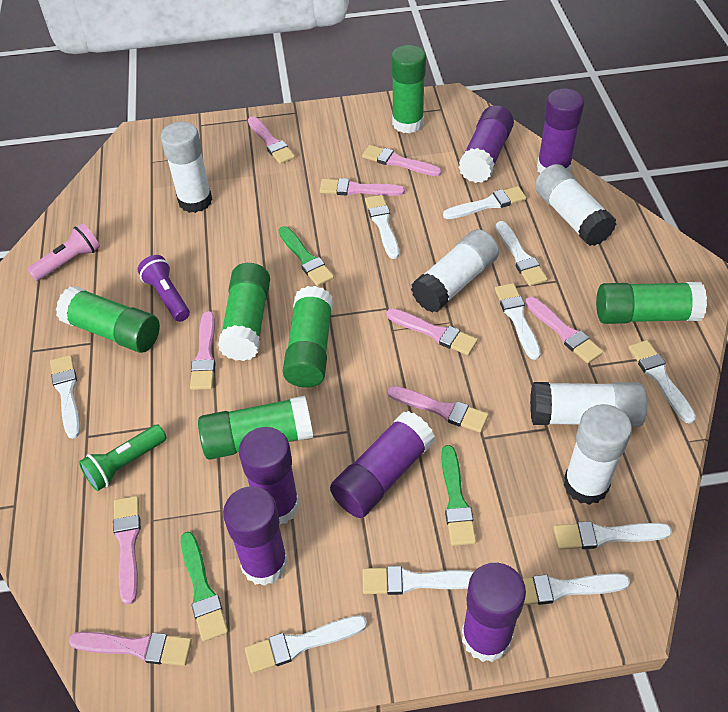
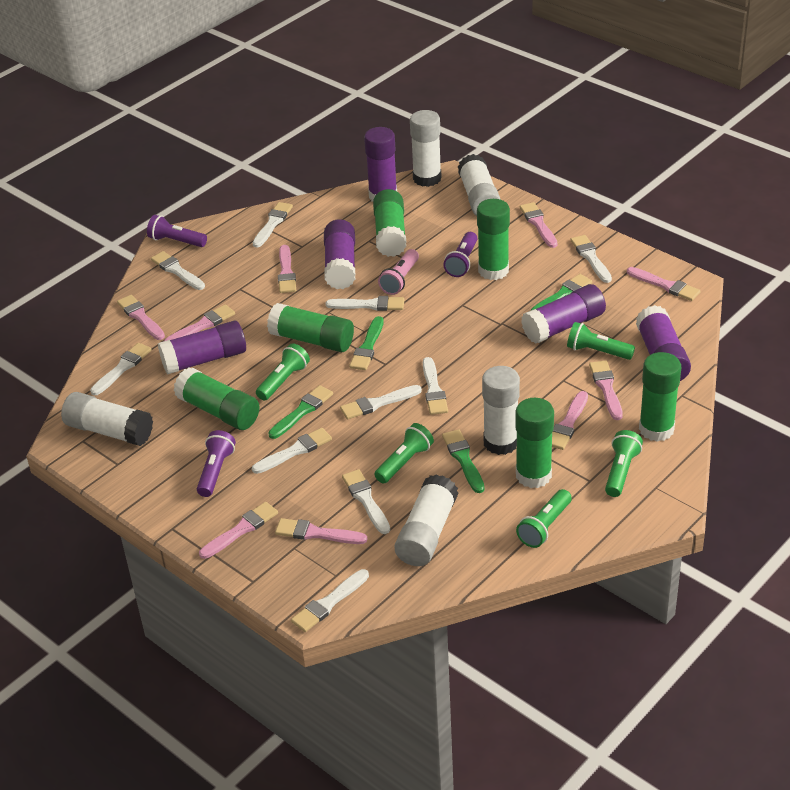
green brush: 3 -> 4
green flashlight: 1 -> 5
purple flashlight: 1 -> 3
purple glue stick: 6 -> 5

